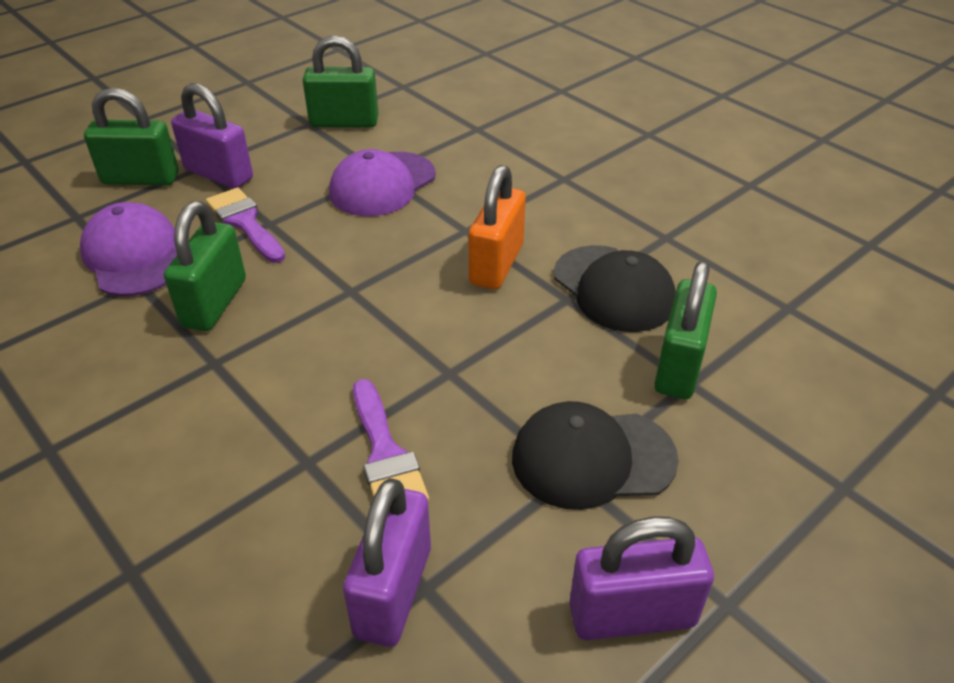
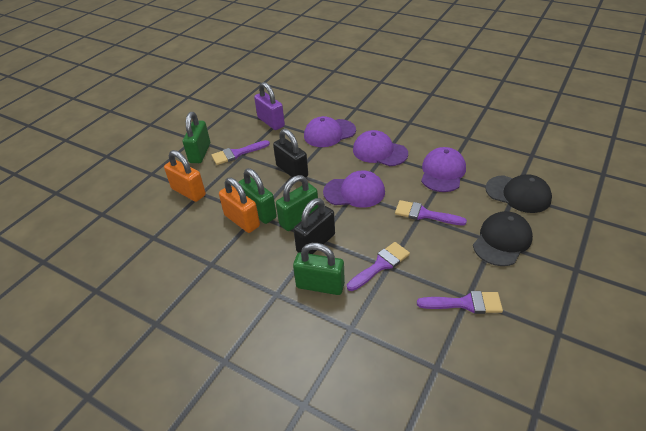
black padlock: 0 -> 2
orange padlock: 1 -> 2
purple brush: 2 -> 4
purple cap: 2 -> 4
purple padlock: 3 -> 1

